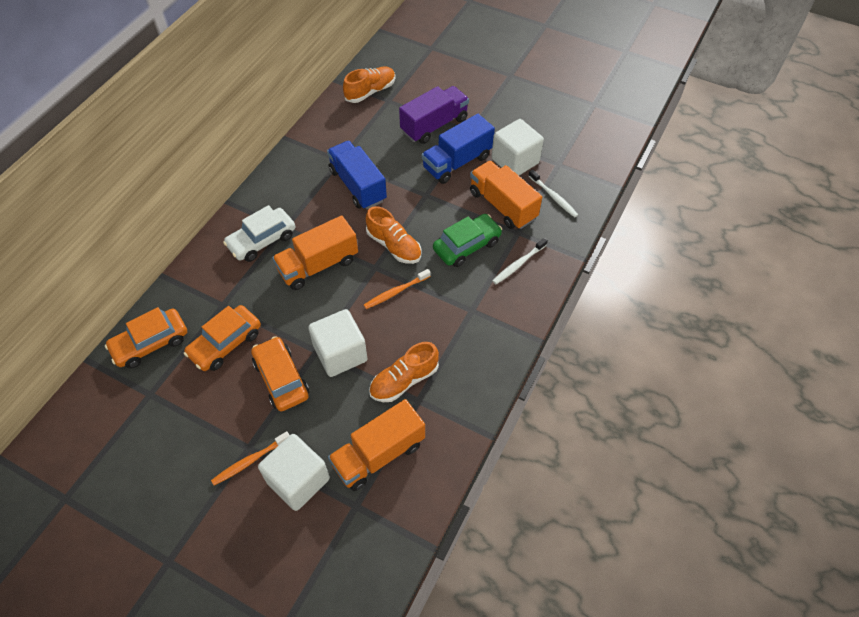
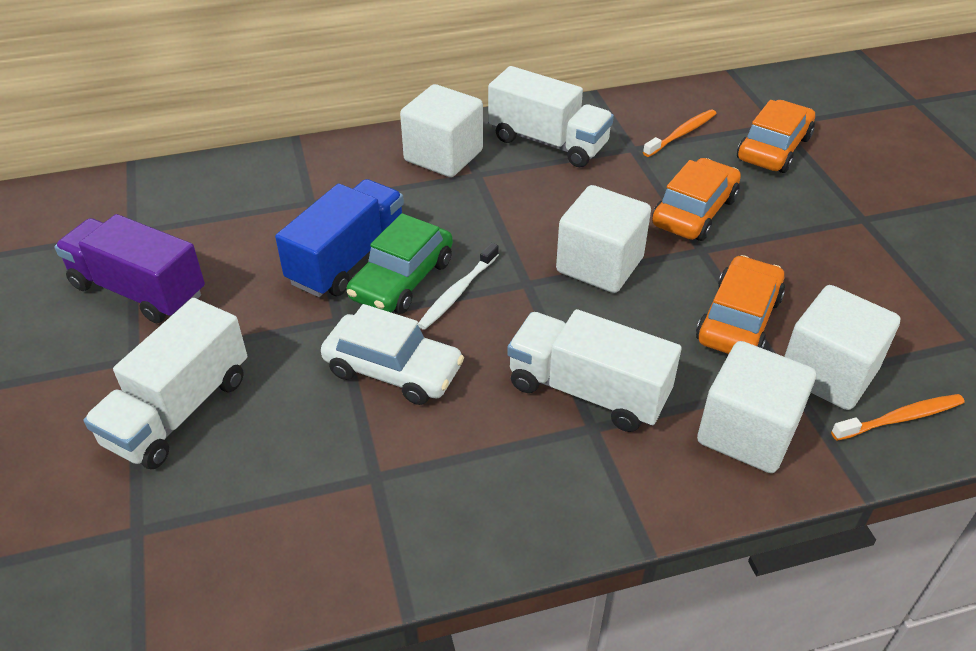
blue truck: 2 -> 1
orange shoe: 3 -> 0
orange truck: 3 -> 0
white cube: 3 -> 4
white toothbrush: 2 -> 1
white truck: 0 -> 3

